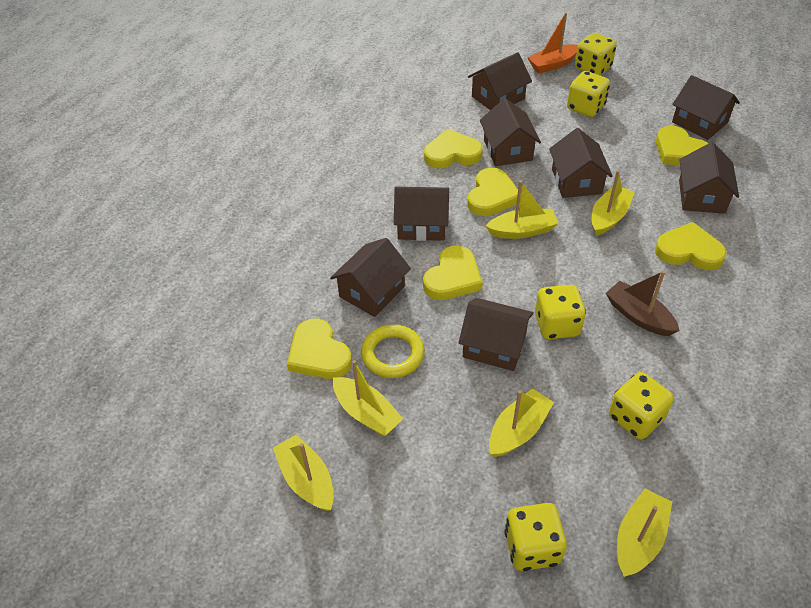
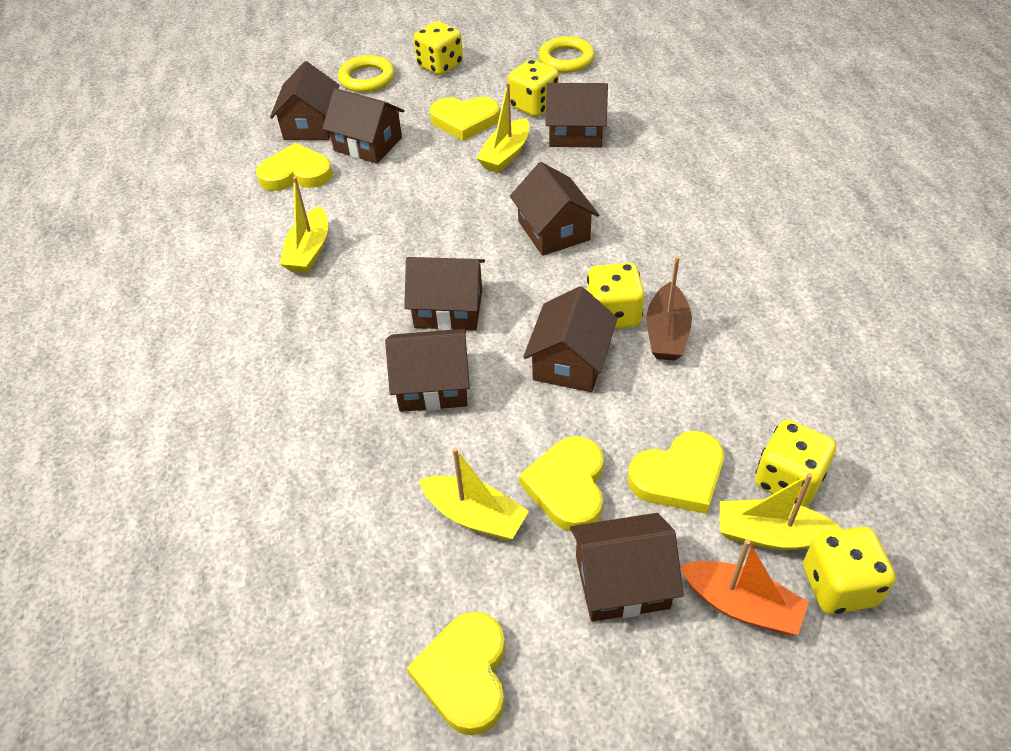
yellow boat: 6 -> 4
yellow heart: 6 -> 5
yellow ring: 1 -> 2

